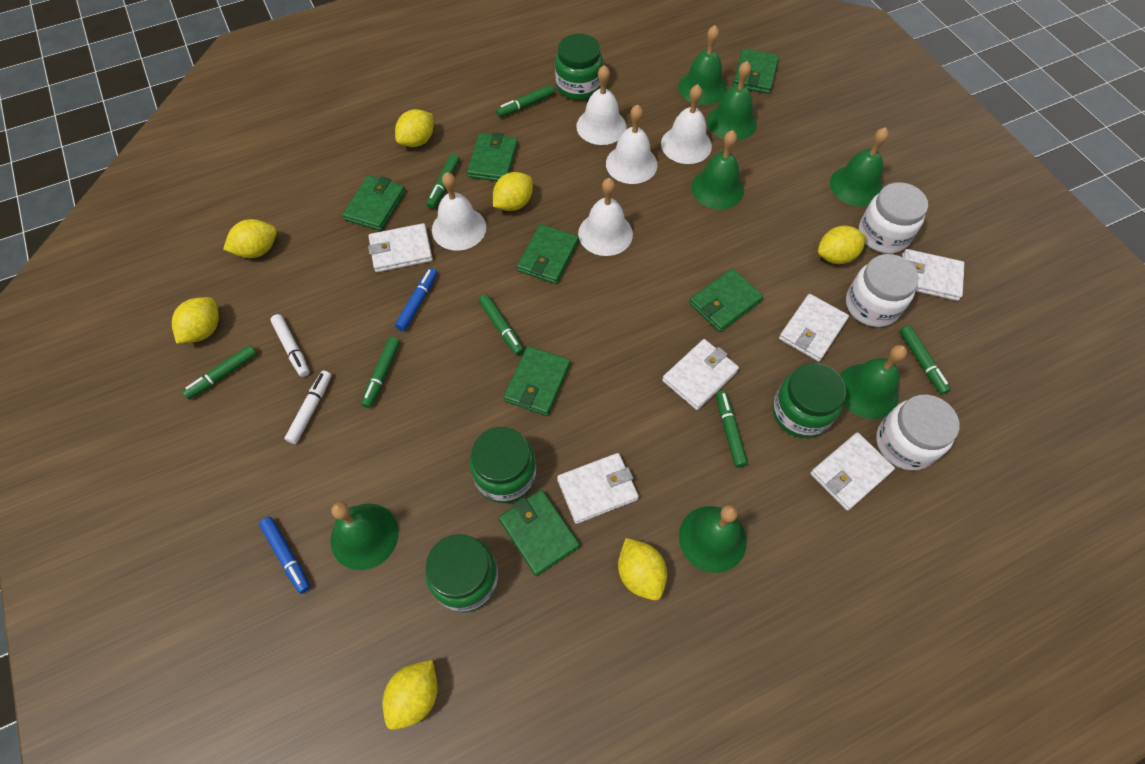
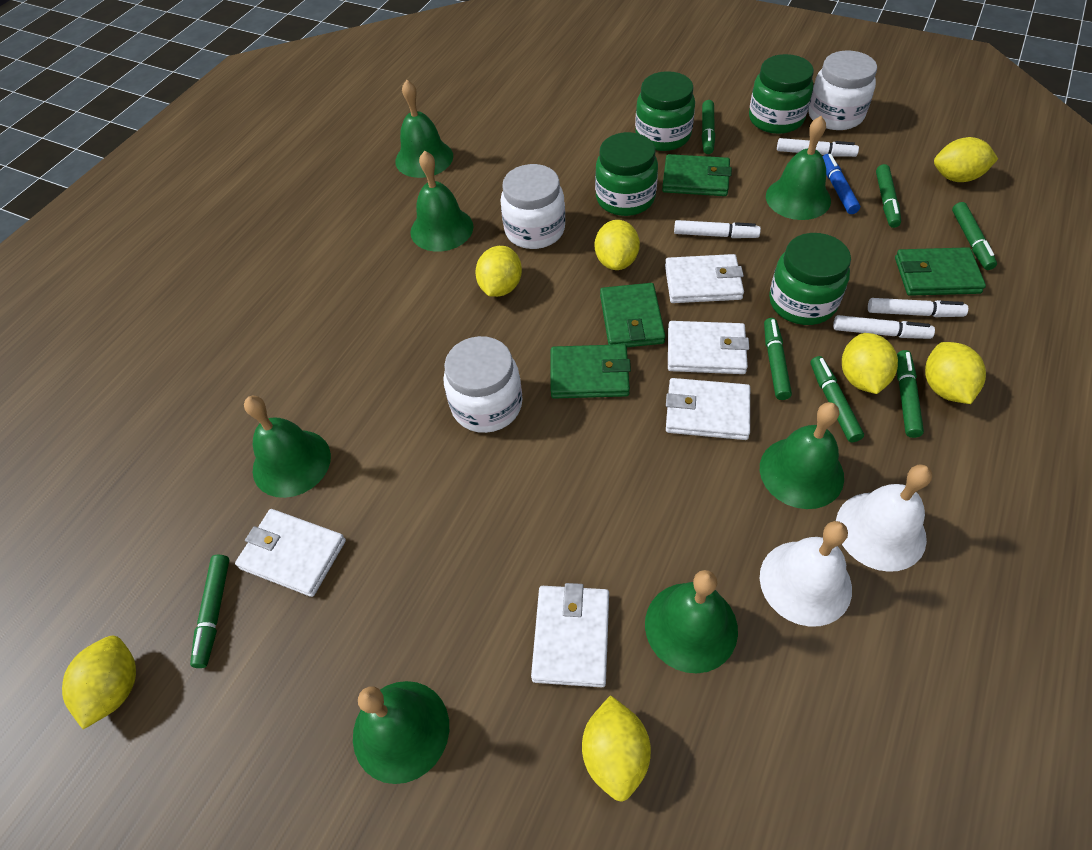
blue marker: 2 -> 1
green wallet: 7 -> 4
white bell: 5 -> 2
white marker: 2 -> 4
white wallet: 6 -> 5

